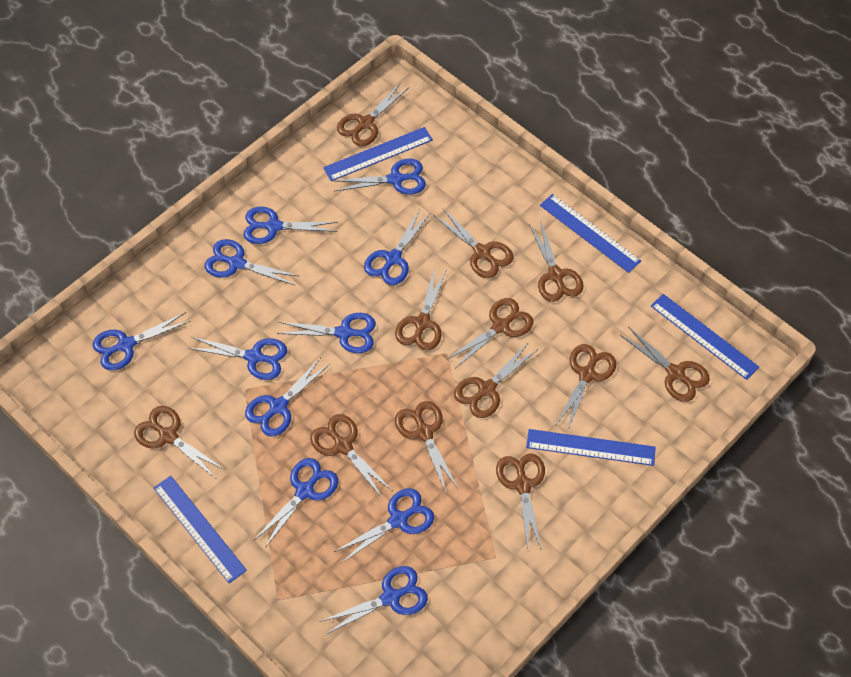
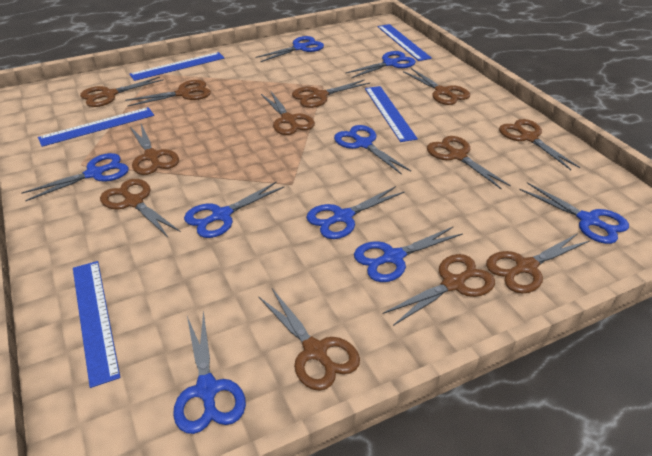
blue scissors: 11 -> 9

